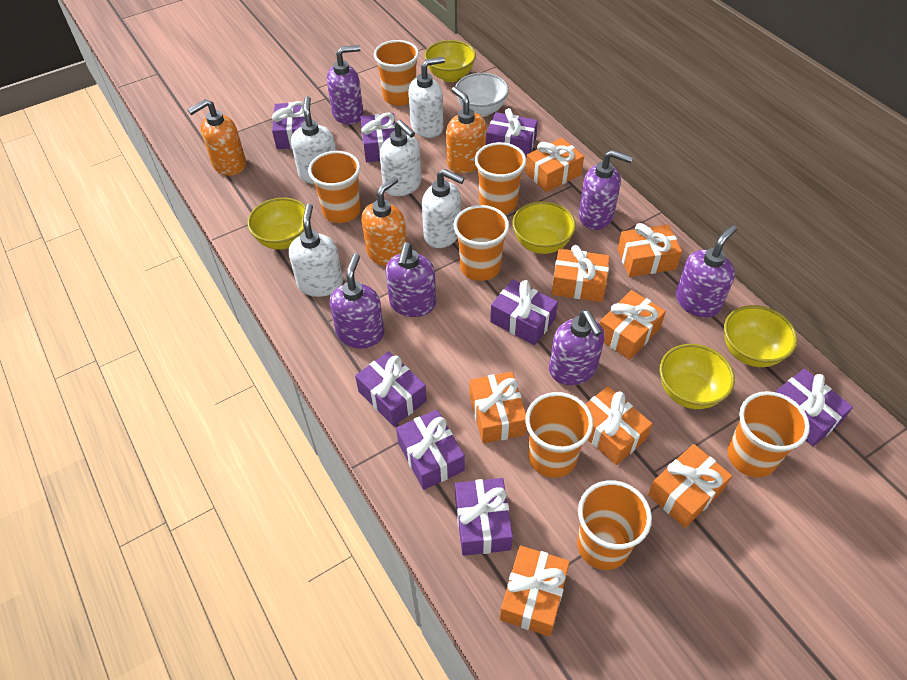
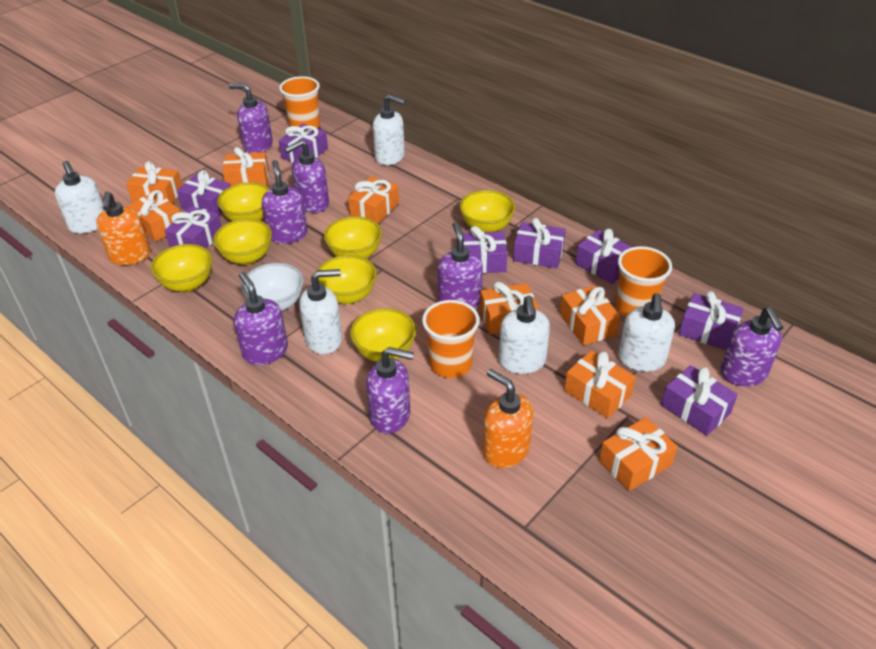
orange cup: 7 -> 3
orange soap dispenser: 3 -> 2
purple soap dispenser: 6 -> 7
yellow bowl: 5 -> 7

